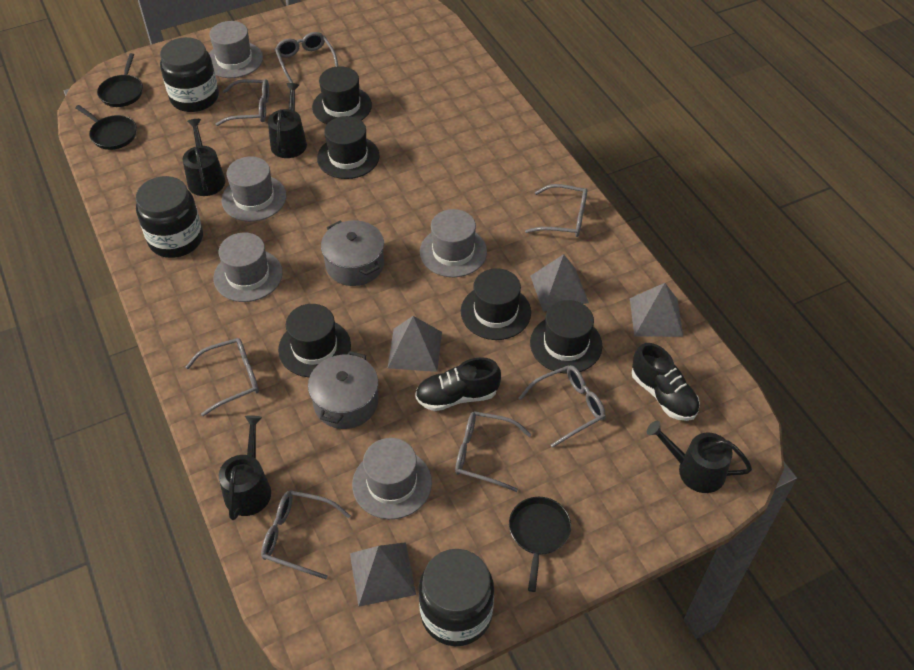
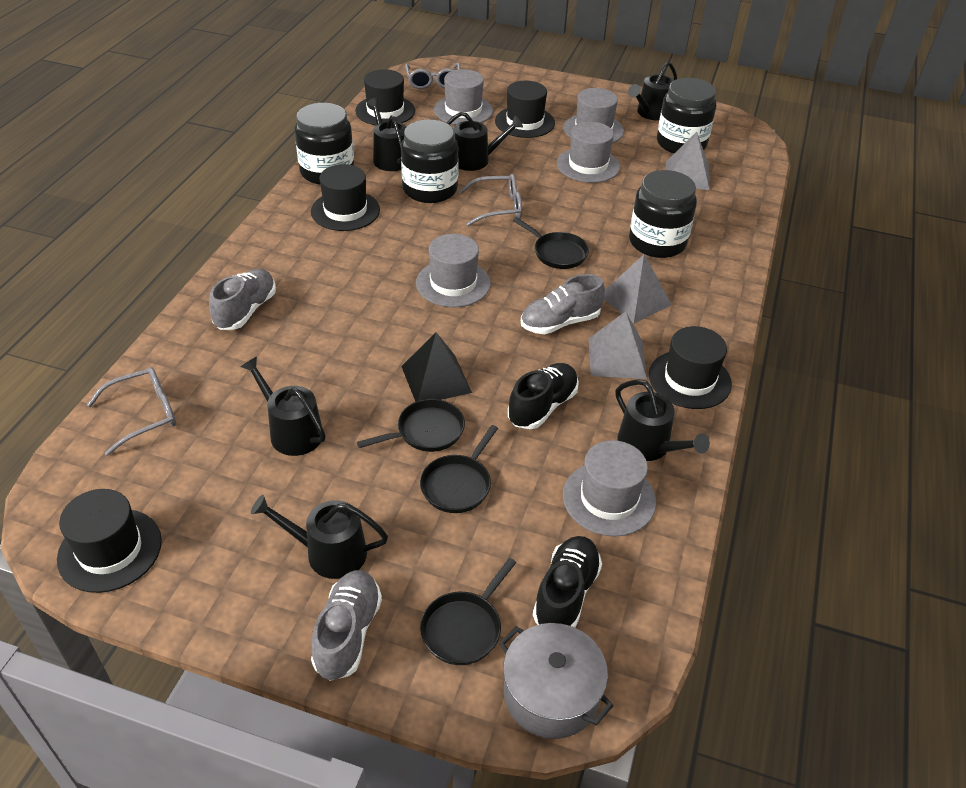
black jar: 3 -> 4
black pan: 3 -> 4
black pyramid: 0 -> 1
black watering can: 4 -> 6
grey glasses: 7 -> 3
grey pot: 2 -> 1
grey pyramid: 4 -> 3
grey shoe: 0 -> 3

